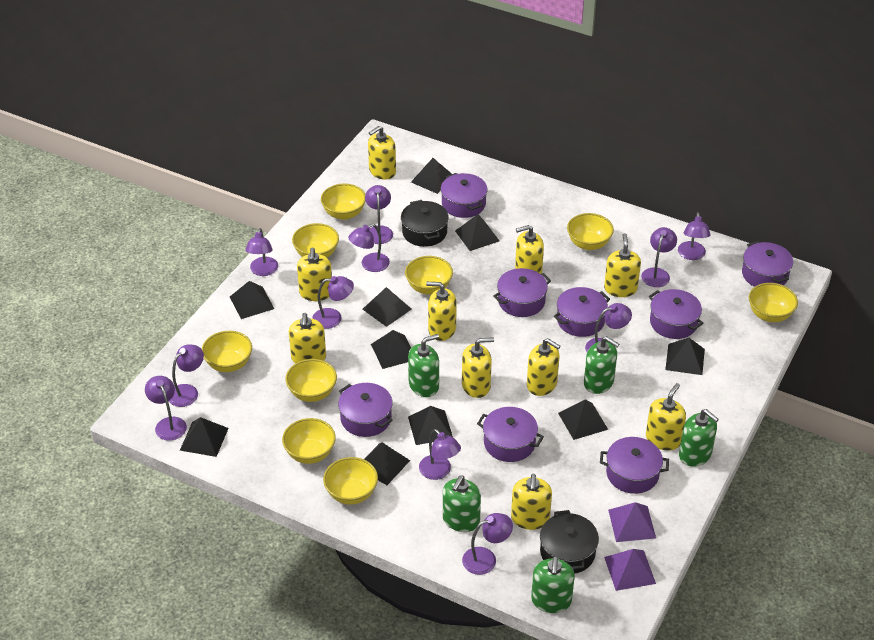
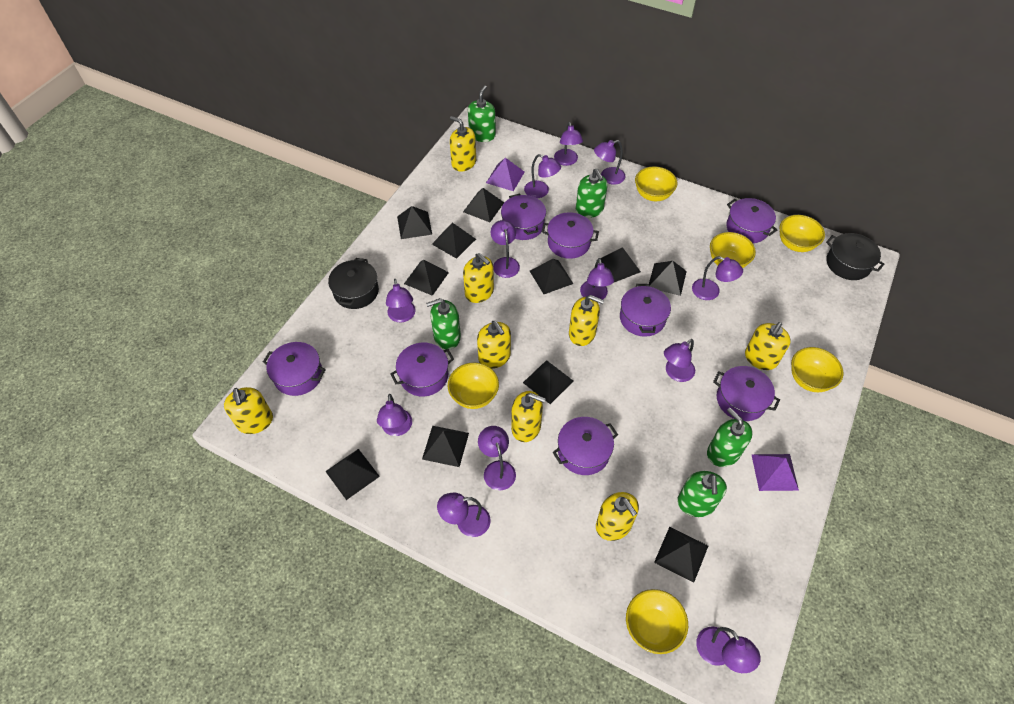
black pyramid: 10 -> 11
purple lamp: 11 -> 12
yellow bowl: 9 -> 6
yellow soap dispenser: 10 -> 8

